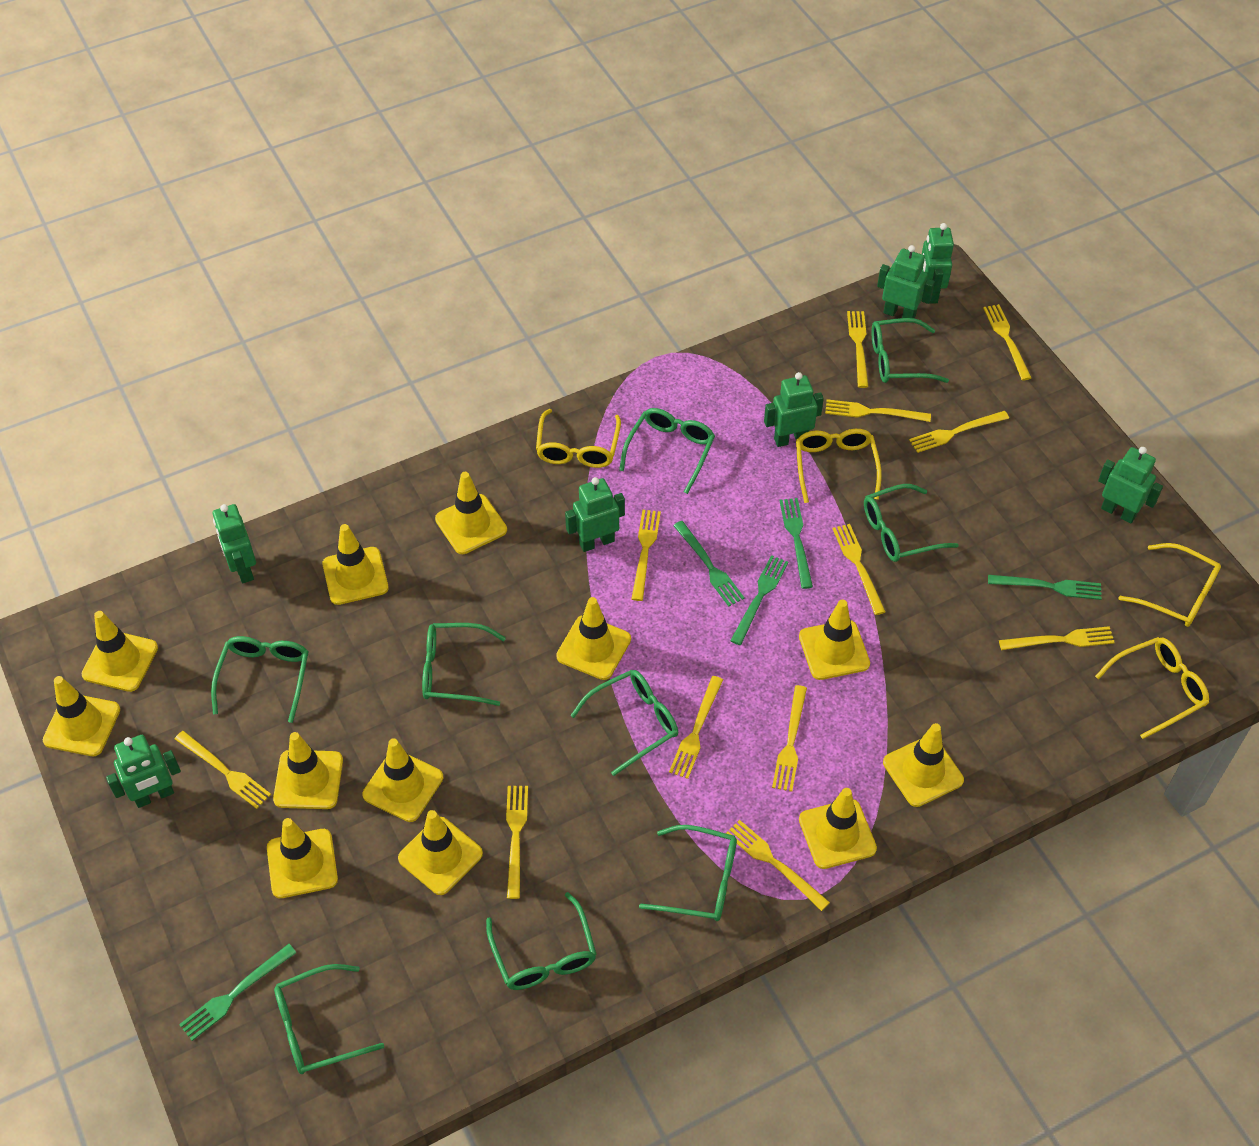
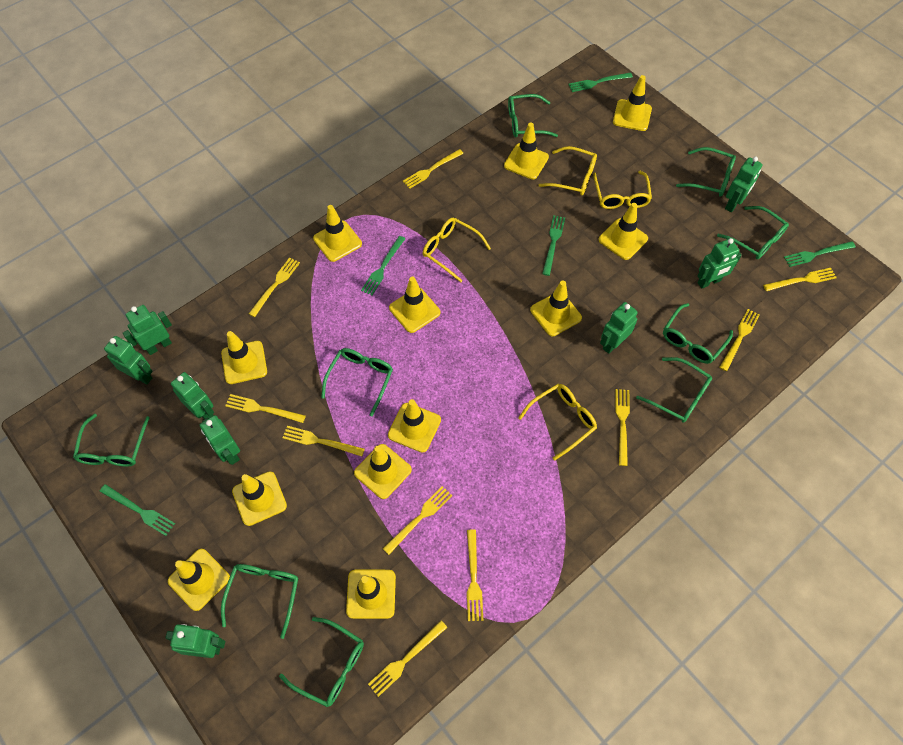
green robot: 7 -> 8
yellow fork: 12 -> 10

